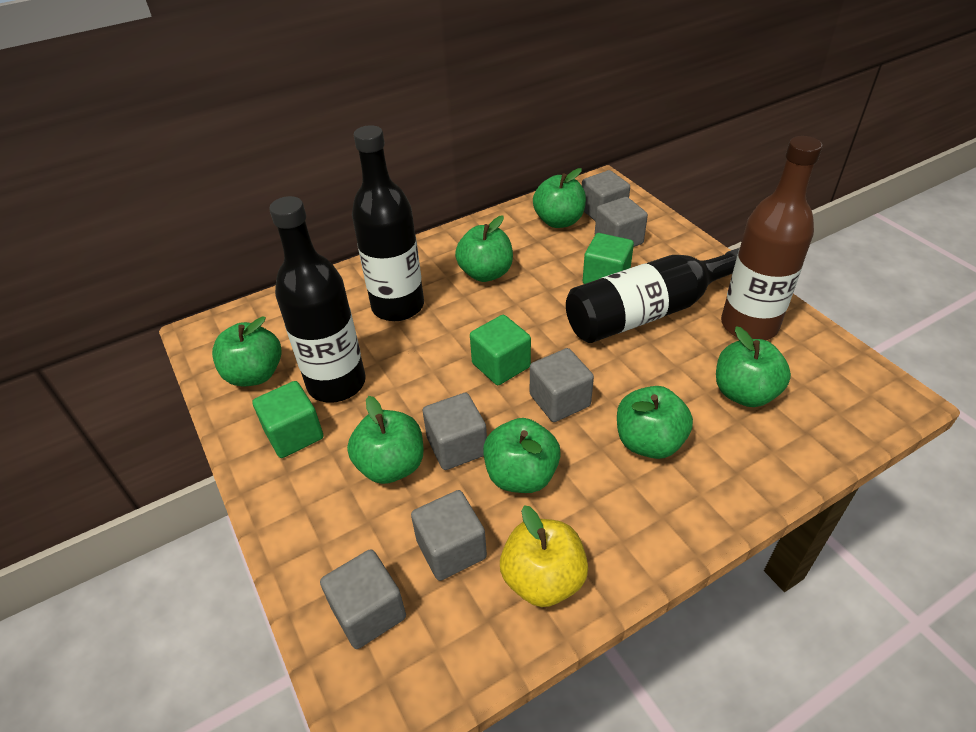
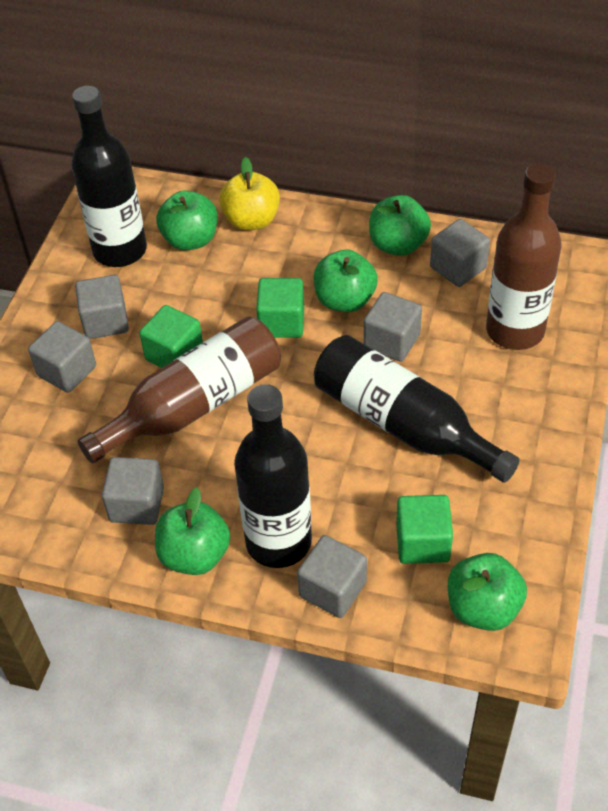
brown bottle: 1 -> 2
green apple: 7 -> 5

